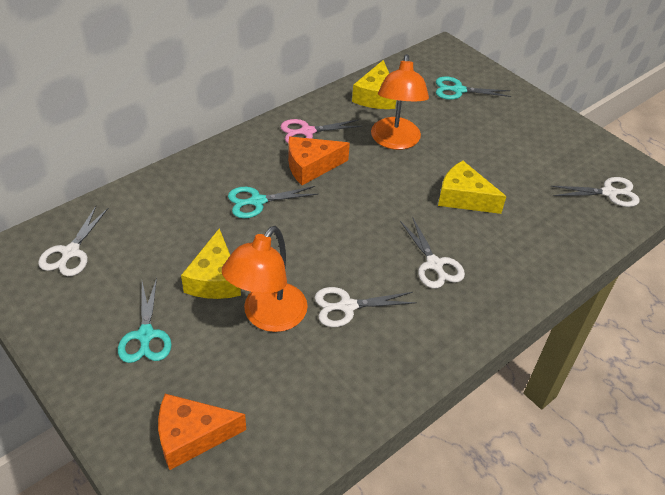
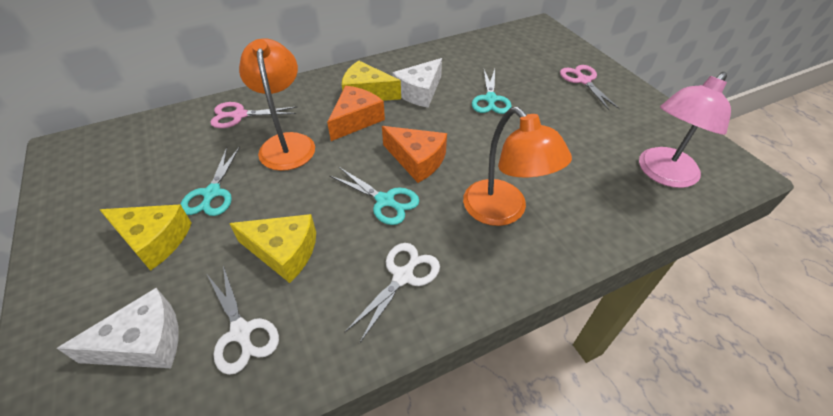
pink lamp: 0 -> 1
pink scissors: 1 -> 2
white cheese: 0 -> 2
white scissors: 4 -> 2

